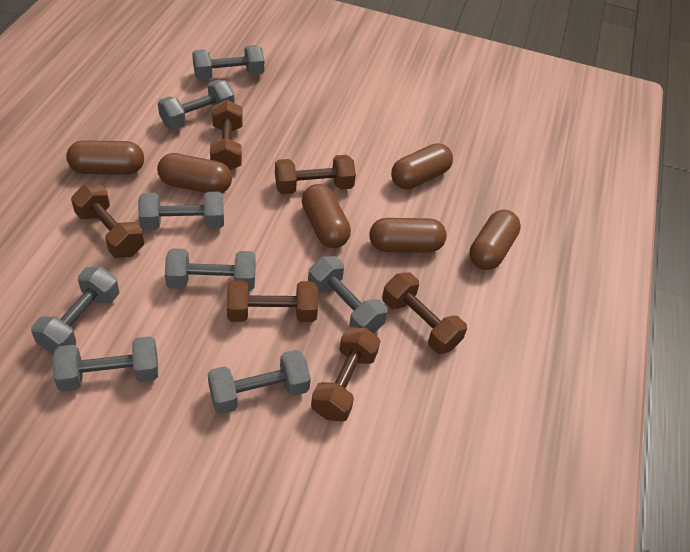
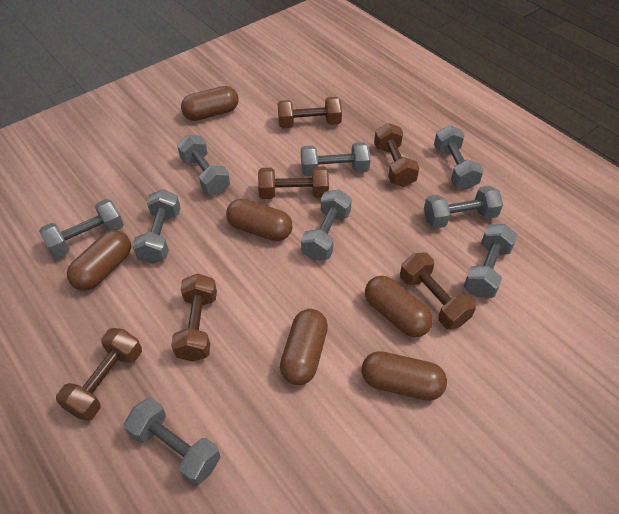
grey dumbbell: 8 -> 9

